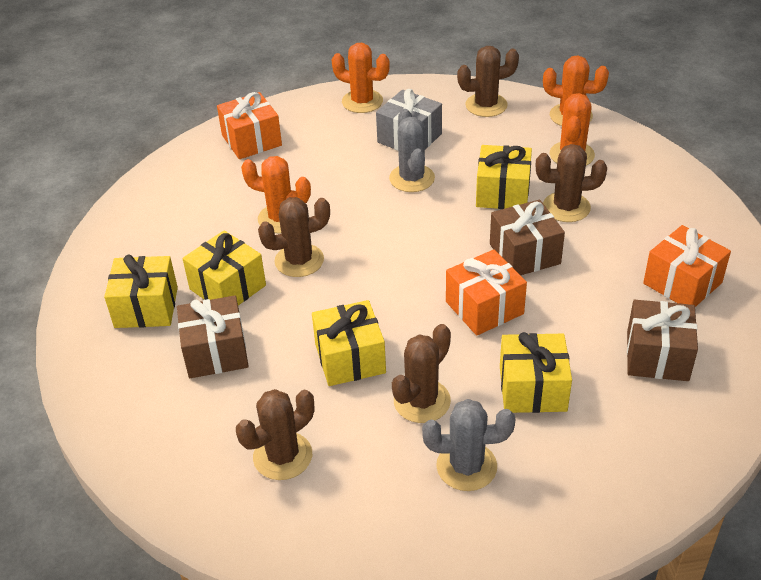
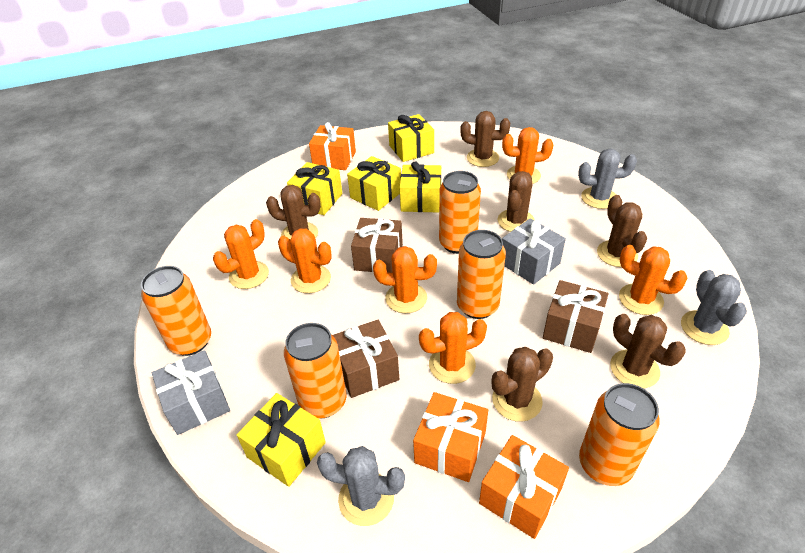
brown cactus: 5 -> 6
grey cactus: 2 -> 3
grey gift: 1 -> 2
orange cactus: 4 -> 6
orange can: 0 -> 5

